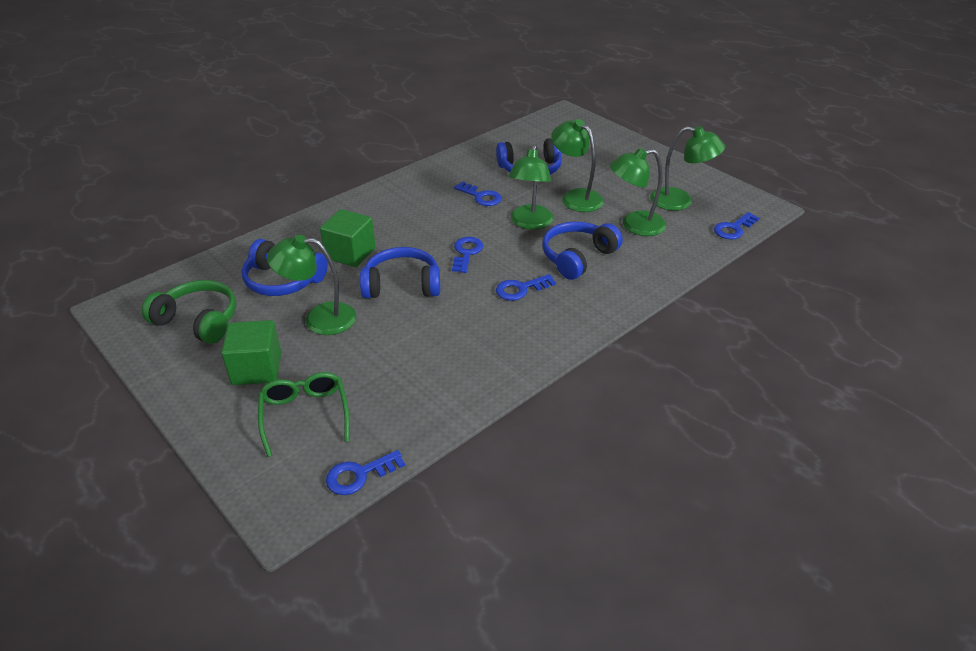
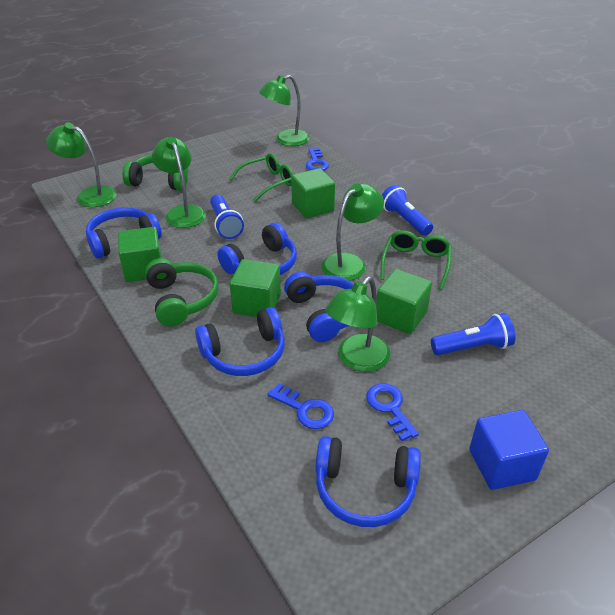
blue cube: 0 -> 1
blue flashlight: 0 -> 3
blue headphones: 4 -> 5
blue key: 5 -> 3
green cube: 2 -> 4
green glasses: 1 -> 2
green headphones: 1 -> 2

